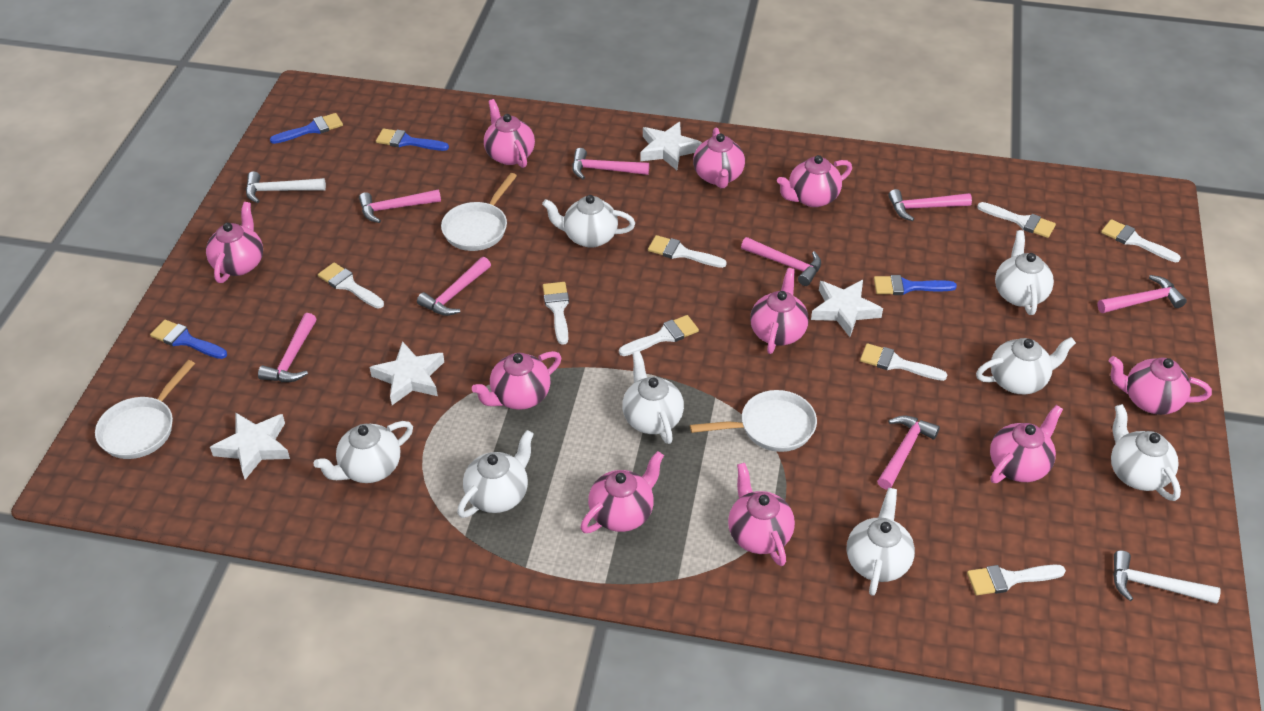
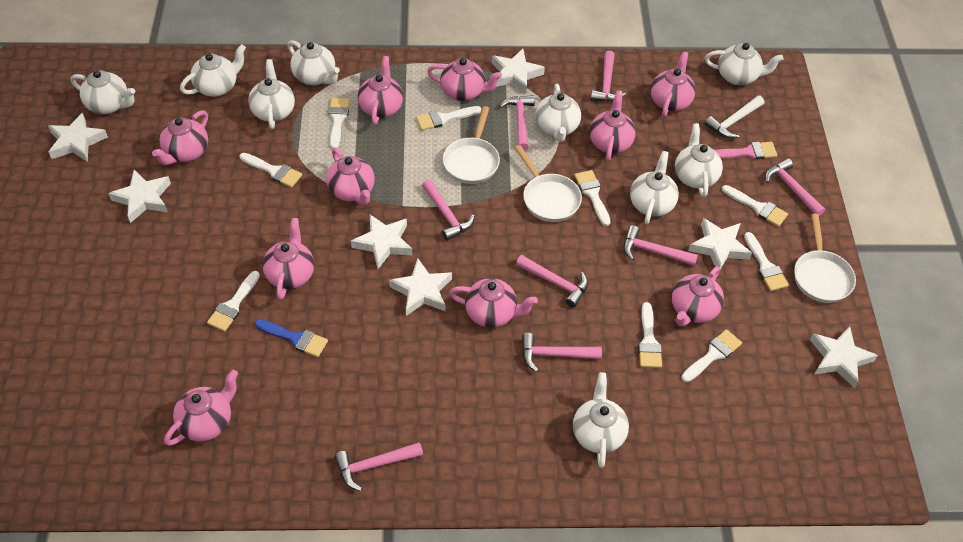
blue brush: 4 -> 1
pink brush: 0 -> 1
white brush: 8 -> 9
white hammer: 2 -> 1
white star: 4 -> 7
white teapot: 8 -> 9

